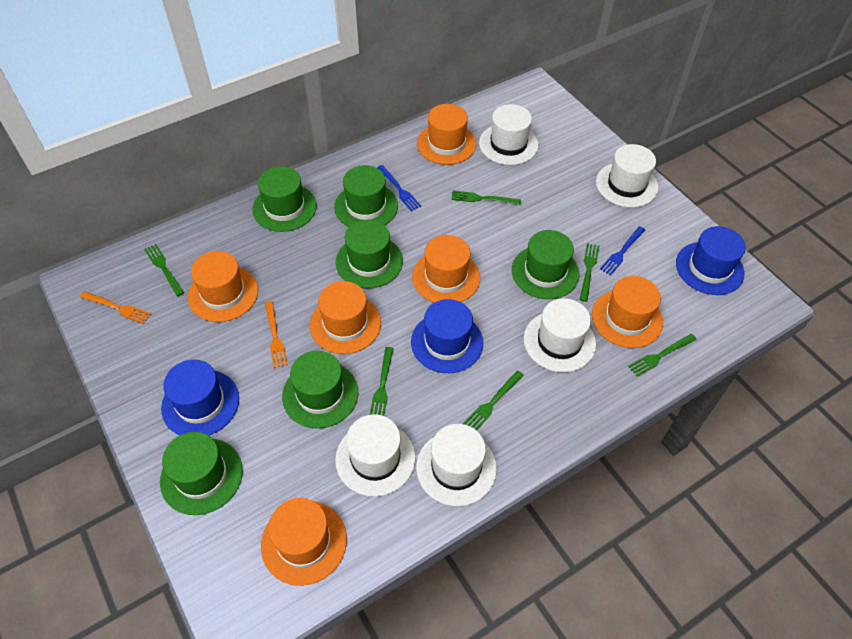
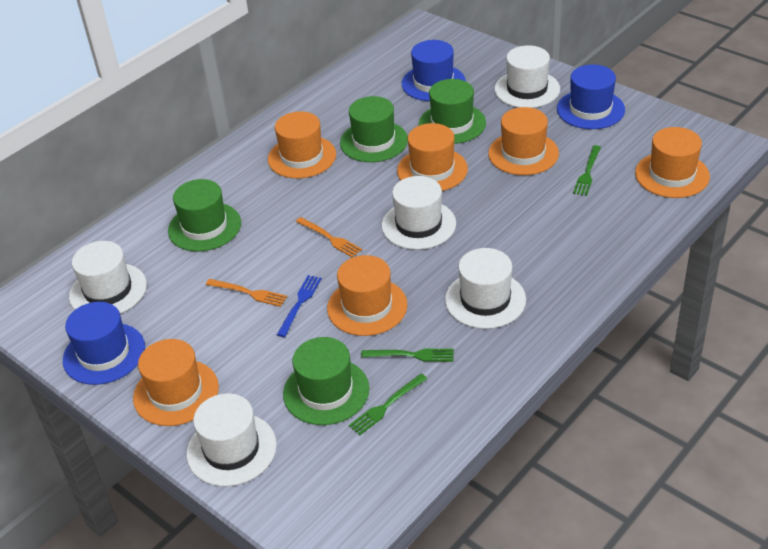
blue fork: 2 -> 1
green fork: 6 -> 3
green hat: 6 -> 4

